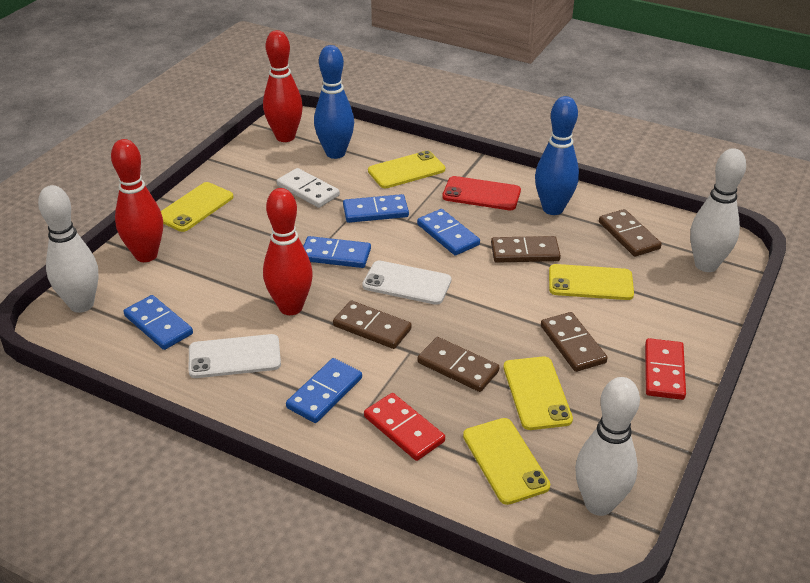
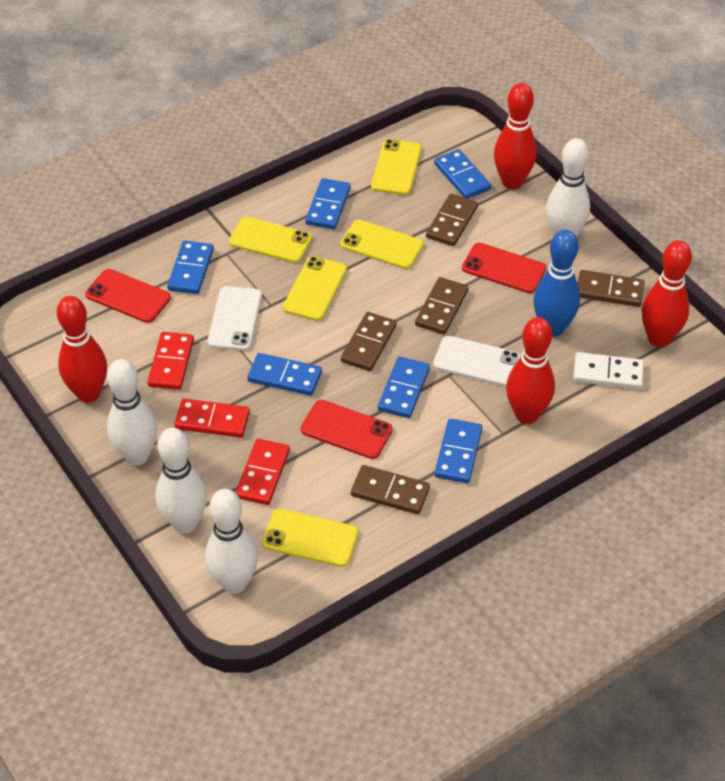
blue bowling pin: 2 -> 1
blue domino: 5 -> 6
red bowling pin: 3 -> 4
red domino: 2 -> 3
red phone: 1 -> 3
white bowling pin: 3 -> 4

